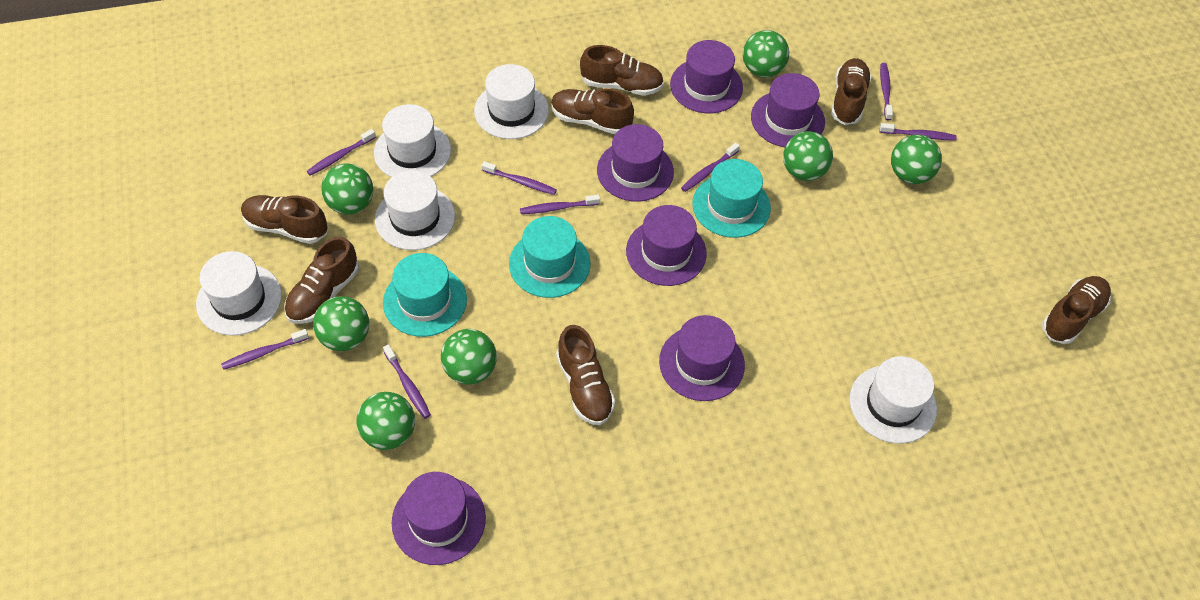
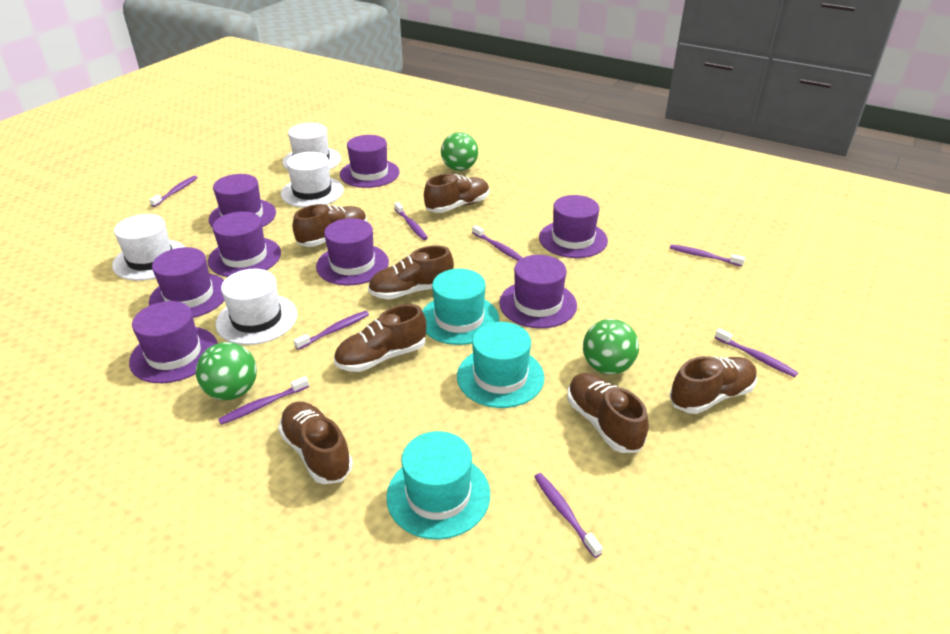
green ball: 7 -> 3
purple hat: 6 -> 8
white hat: 5 -> 4

